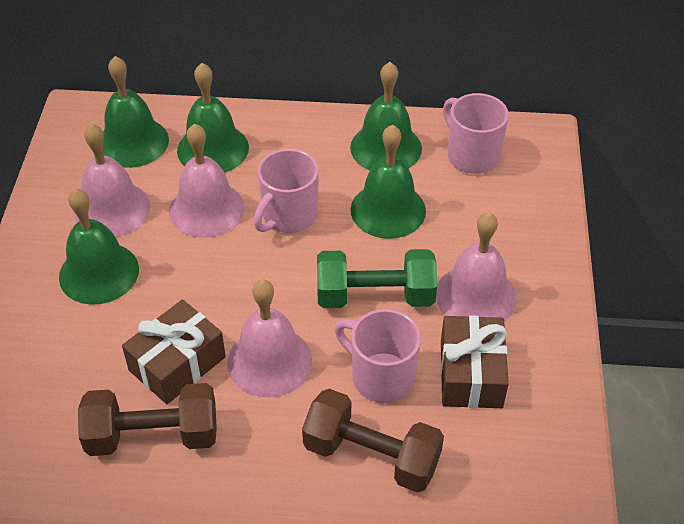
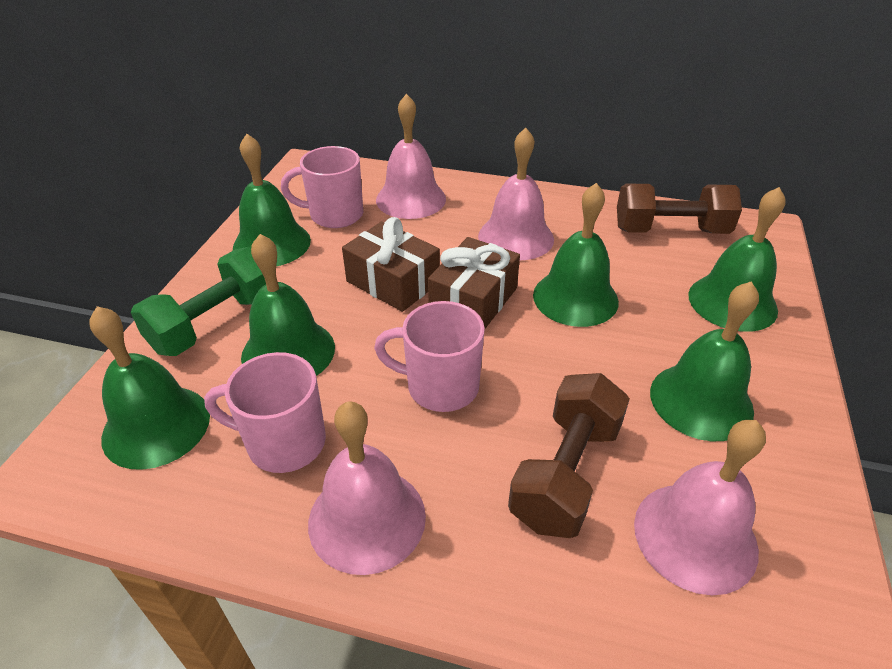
green bell: 5 -> 6

